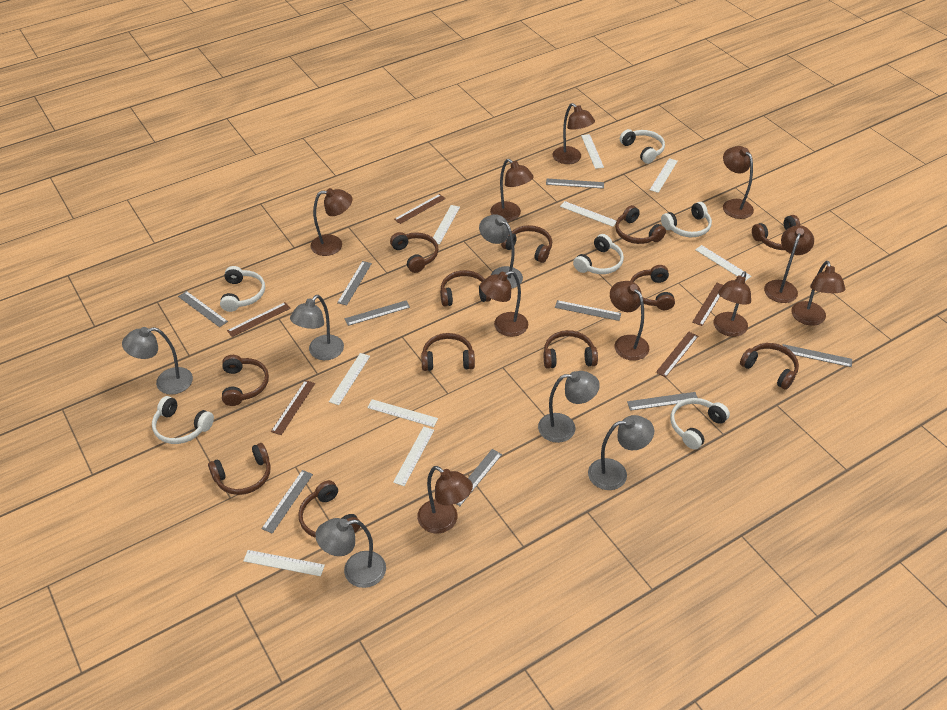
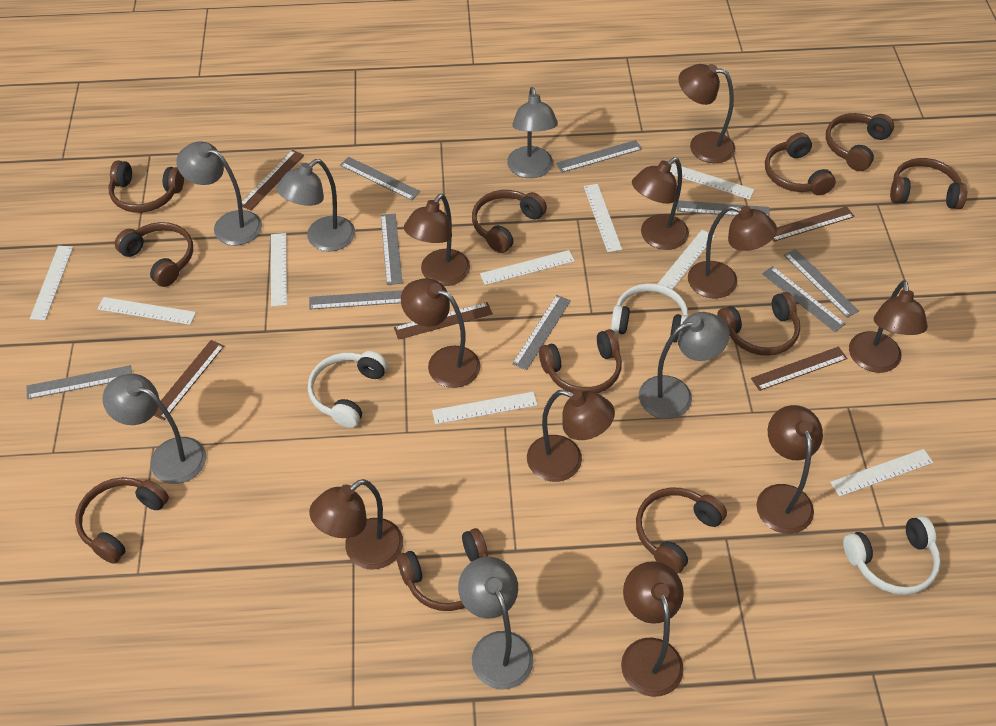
brown headphones: 12 -> 11
white headphones: 6 -> 3

